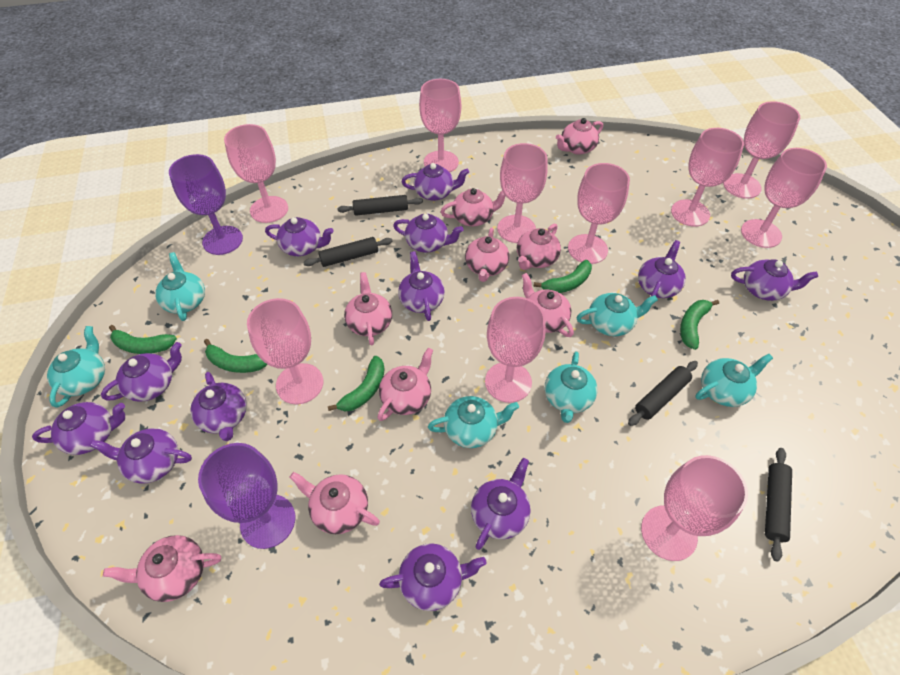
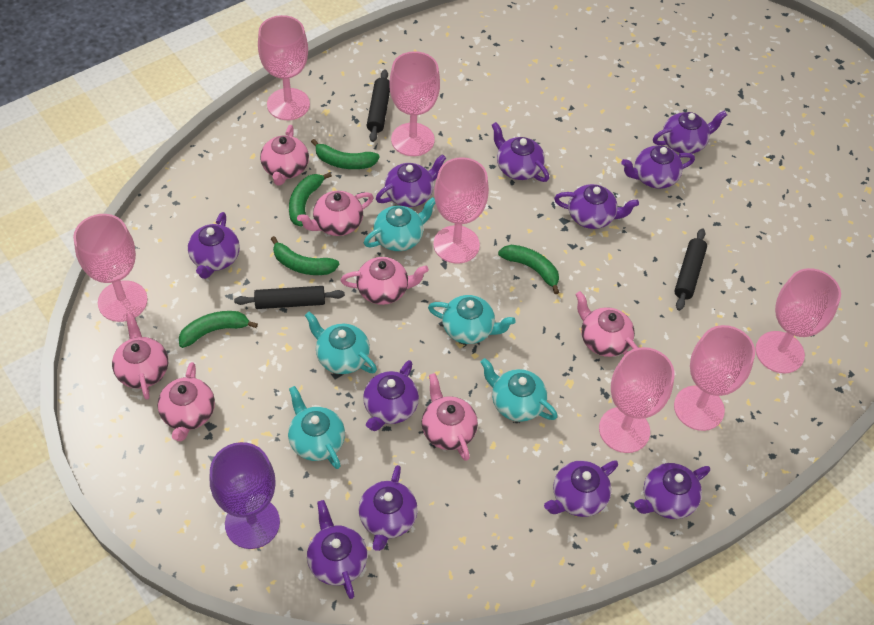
black rolling pin: 4 -> 3
pink goblet: 10 -> 7
pink teapot: 9 -> 7
purple goblet: 2 -> 1
purple teapot: 12 -> 11
turquoise teapot: 6 -> 5

